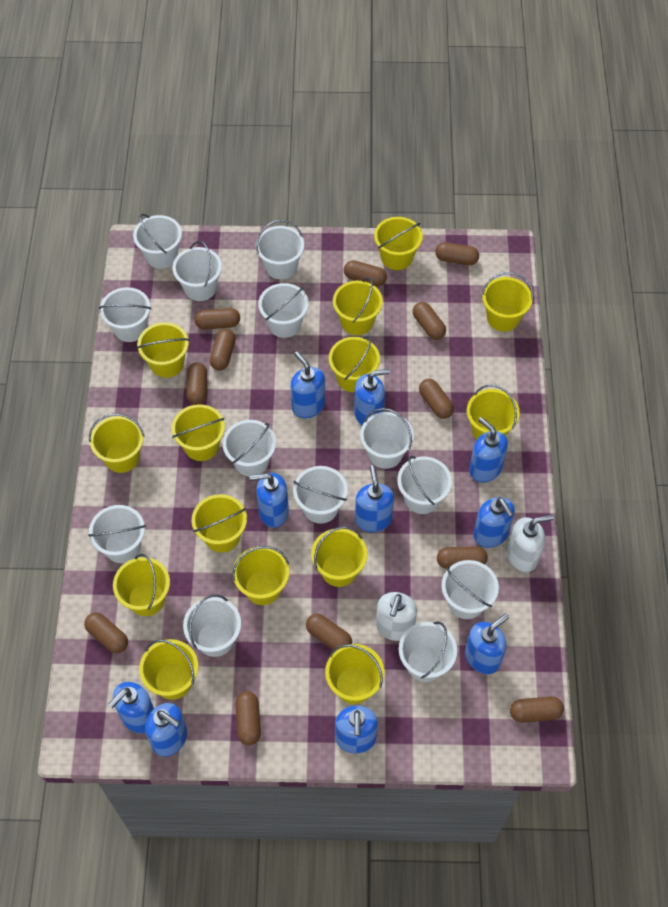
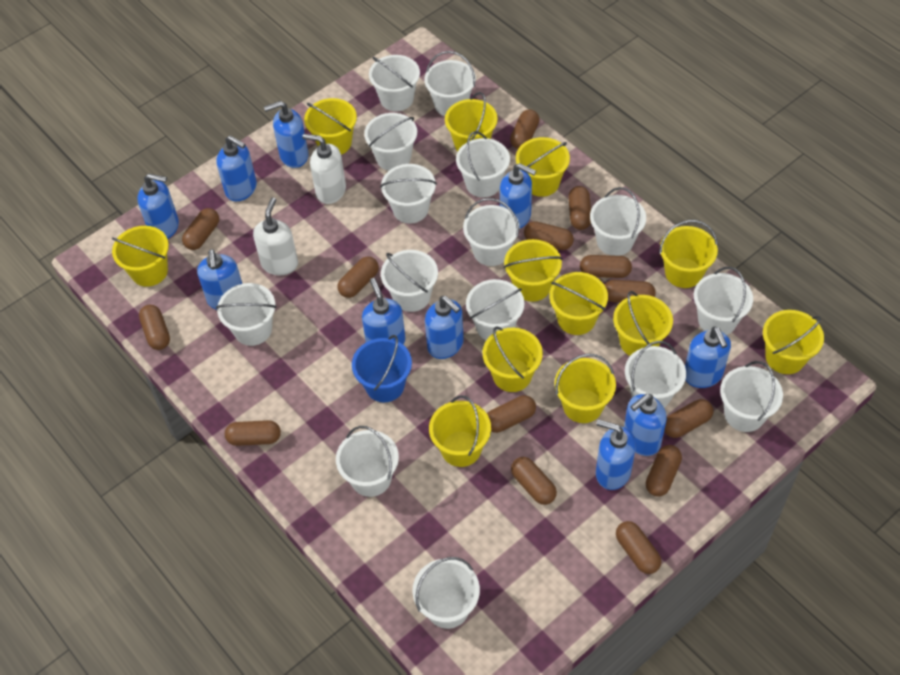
blue bucket: 0 -> 1
brown capsule: 12 -> 14
white bucket: 13 -> 15
yellow bucket: 14 -> 12

